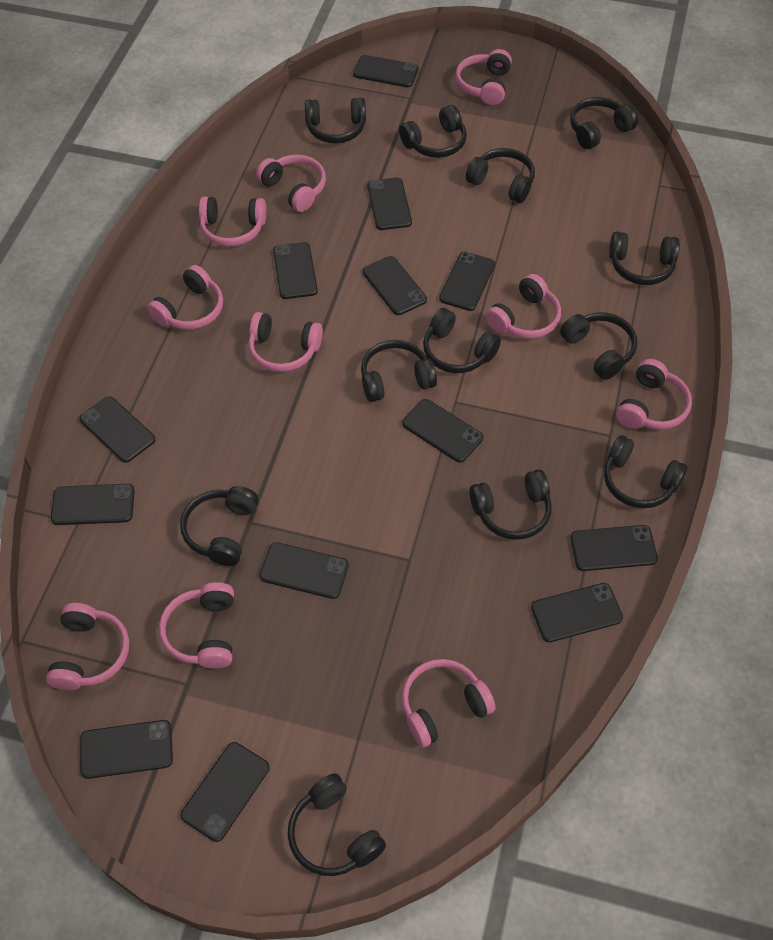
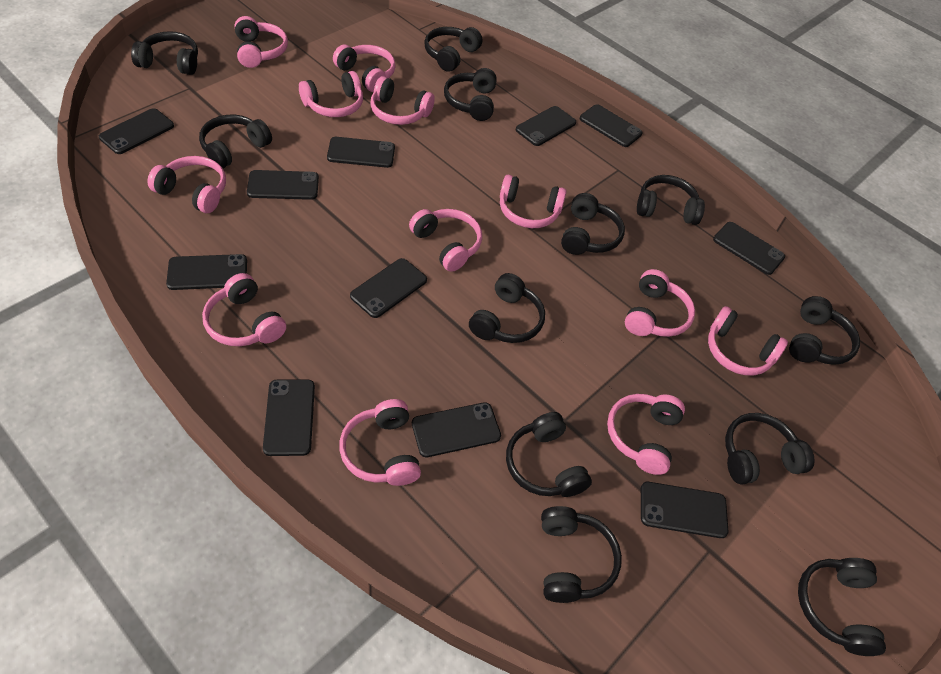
black phone: 13 -> 11
pink headphones: 10 -> 12

